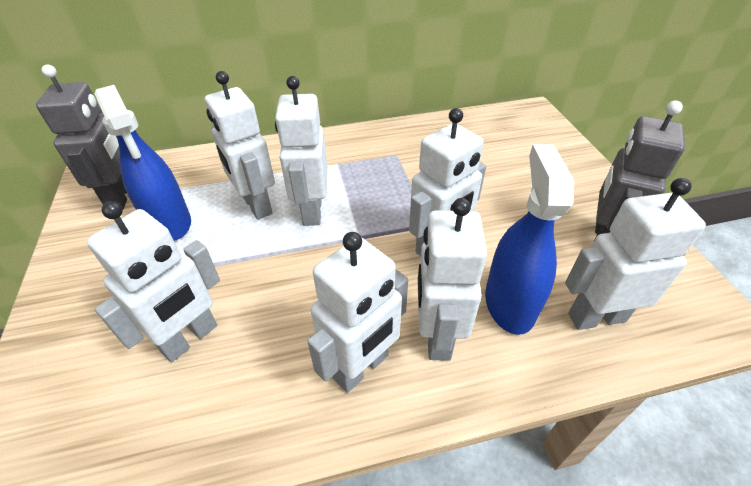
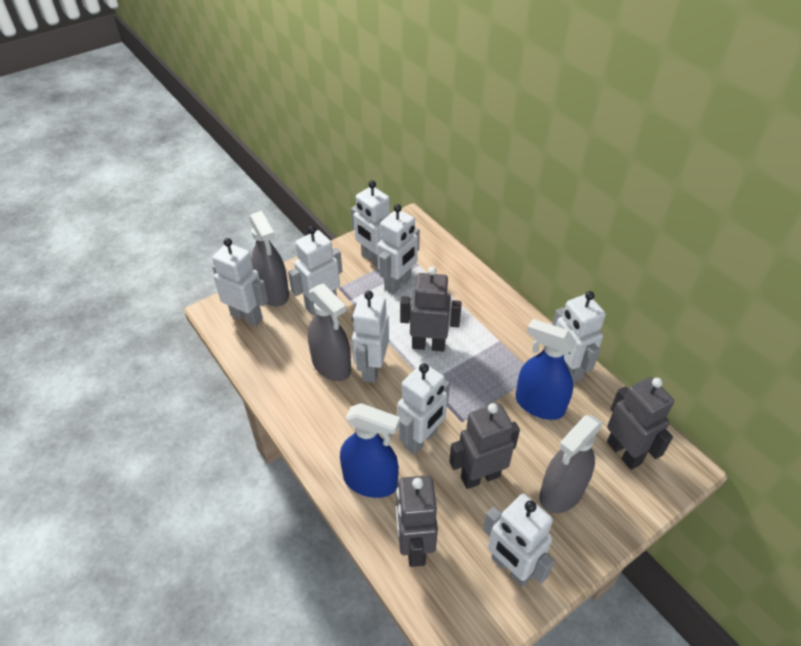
grey robot: 2 -> 4
grey spray bottle: 0 -> 3
white robot: 7 -> 8

